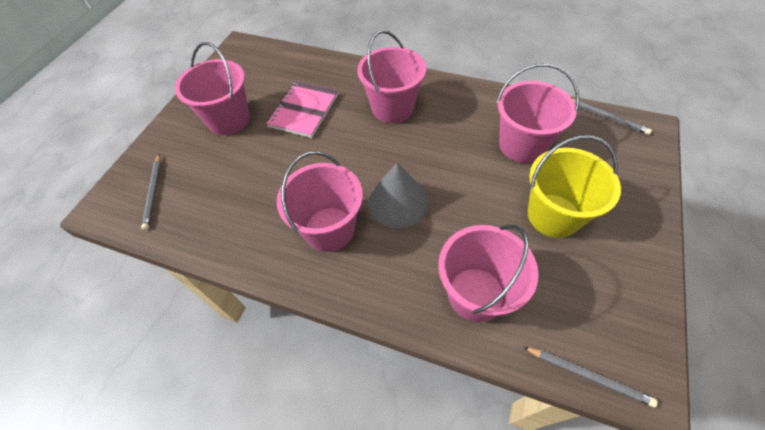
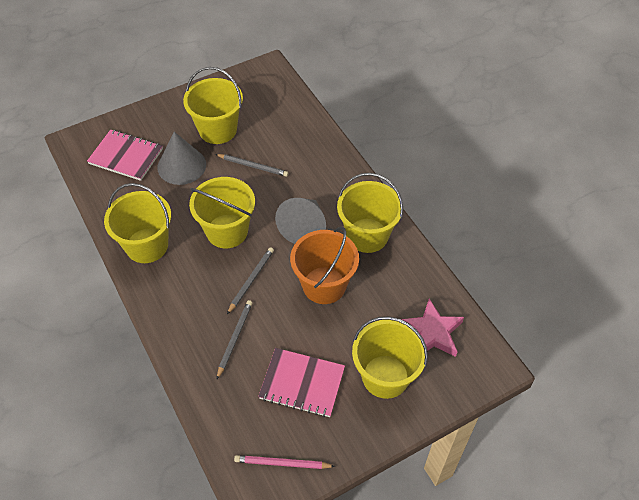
grey cone: 1 -> 2
orange bucket: 0 -> 1
pink bucket: 5 -> 0
pink notebook: 1 -> 2
pink pencil: 0 -> 1
pink star: 0 -> 1
yellow bucket: 1 -> 5

